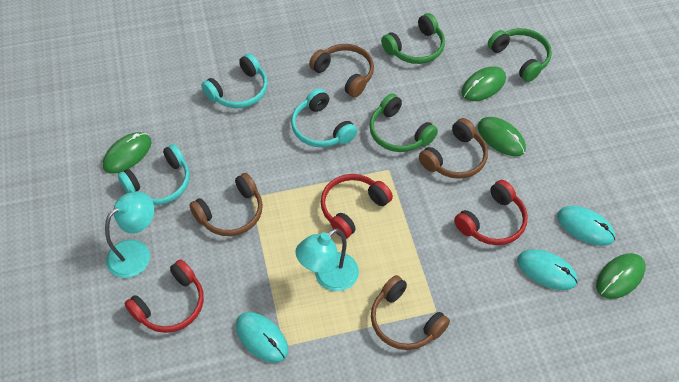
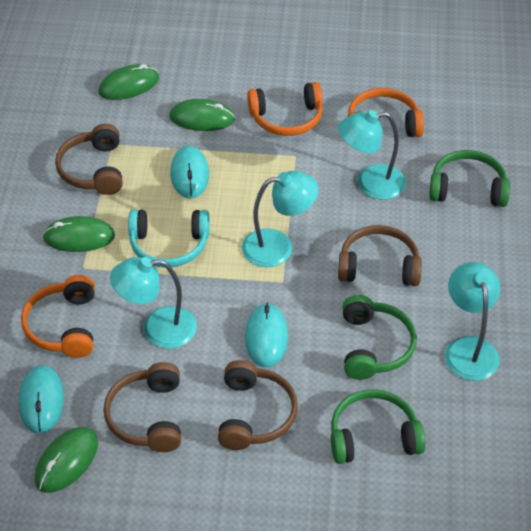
orange headphones: 0 -> 3
red headphones: 3 -> 0
turquoise headphones: 3 -> 1
turquoise lamp: 2 -> 4

